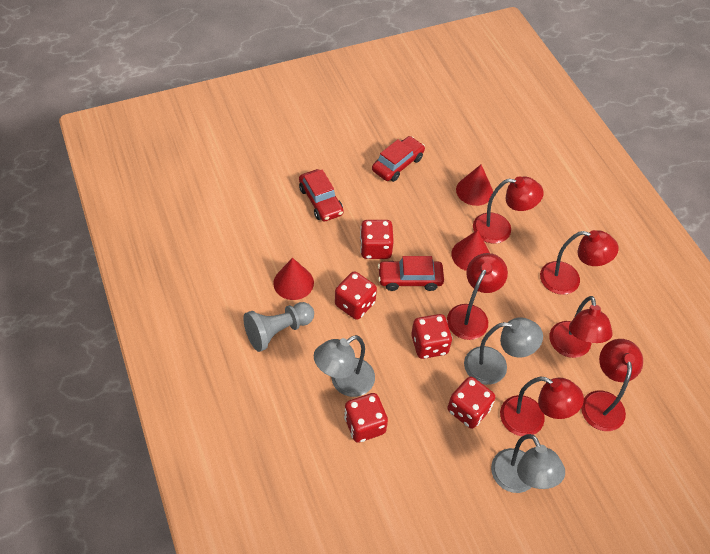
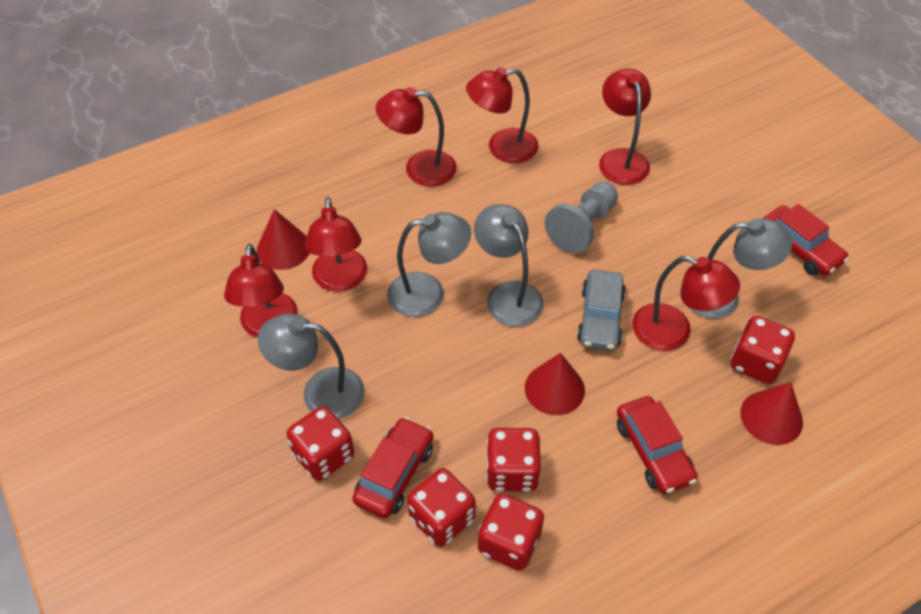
grey car: 0 -> 1
grey lamp: 3 -> 4

